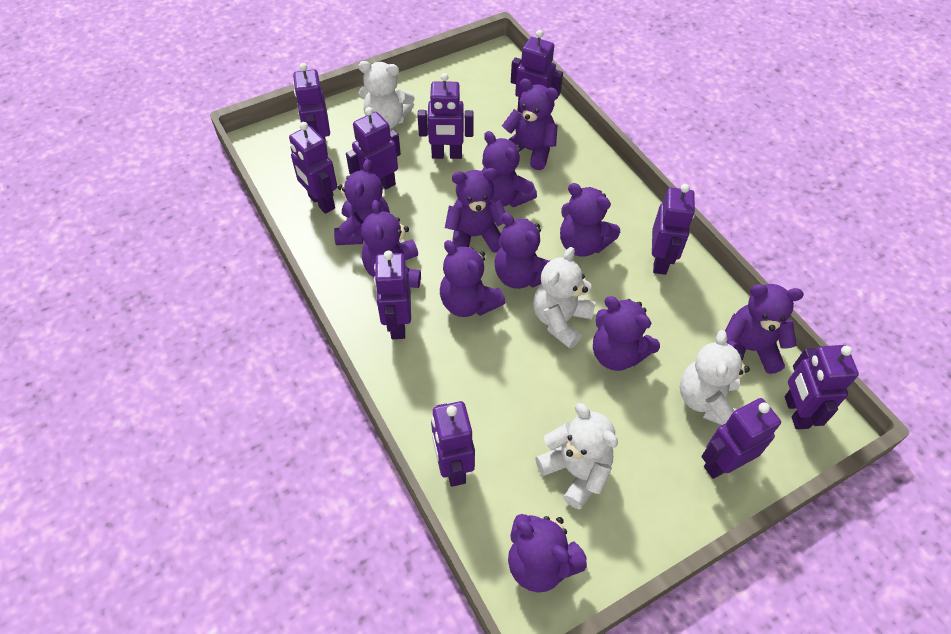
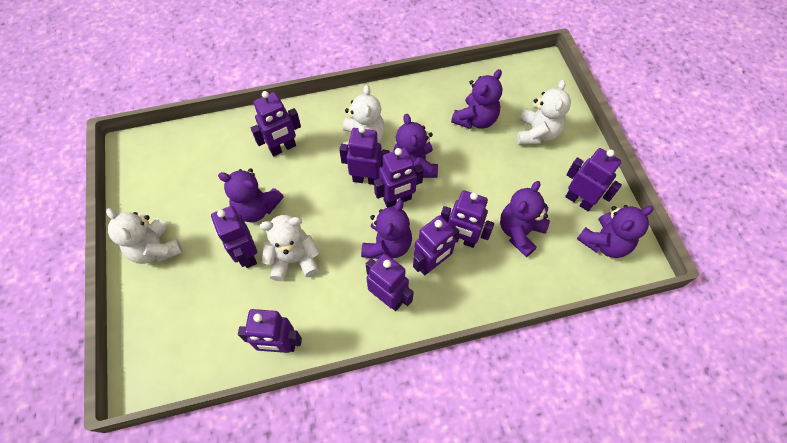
purple robot: 10 -> 9
purple teddy bear: 11 -> 6

